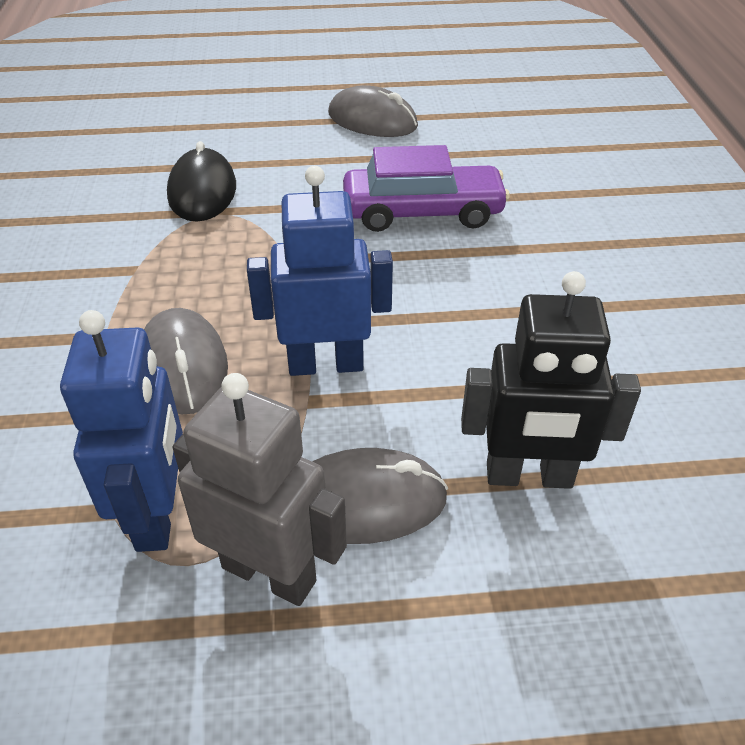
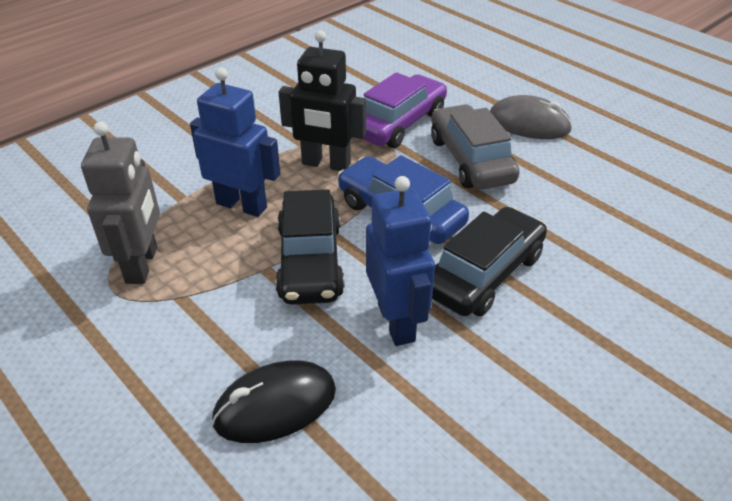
black car: 0 -> 2
blue car: 0 -> 1
grey car: 0 -> 1
grey mouse: 3 -> 1

